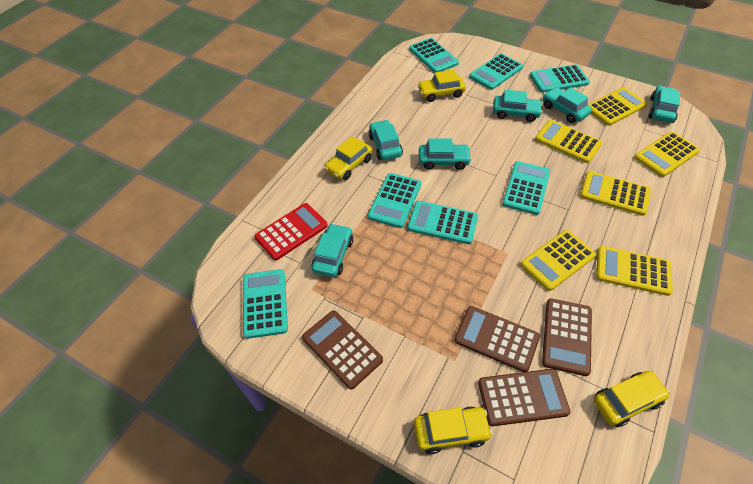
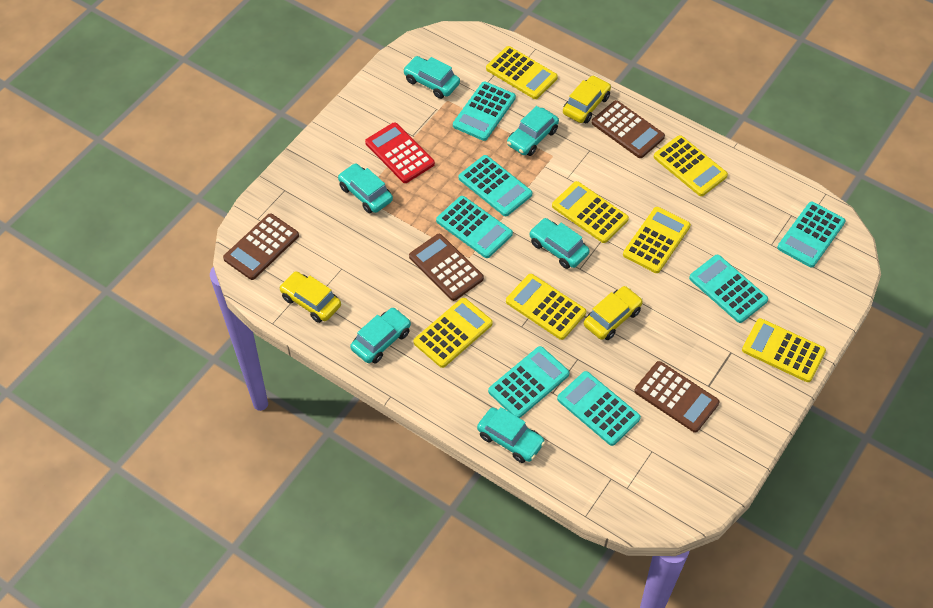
yellow calculator: 6 -> 7
yellow car: 4 -> 3

